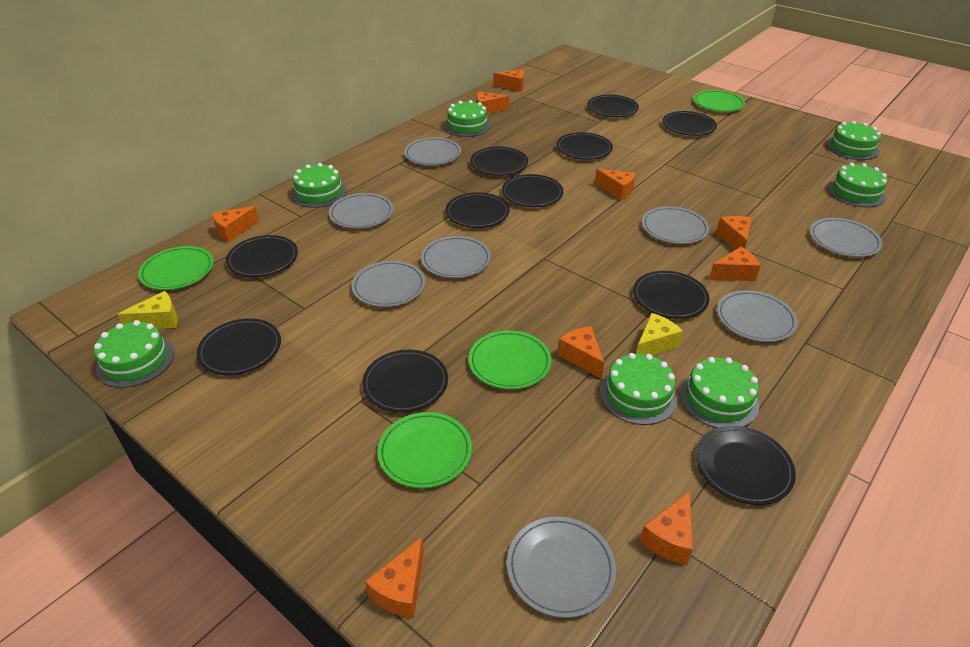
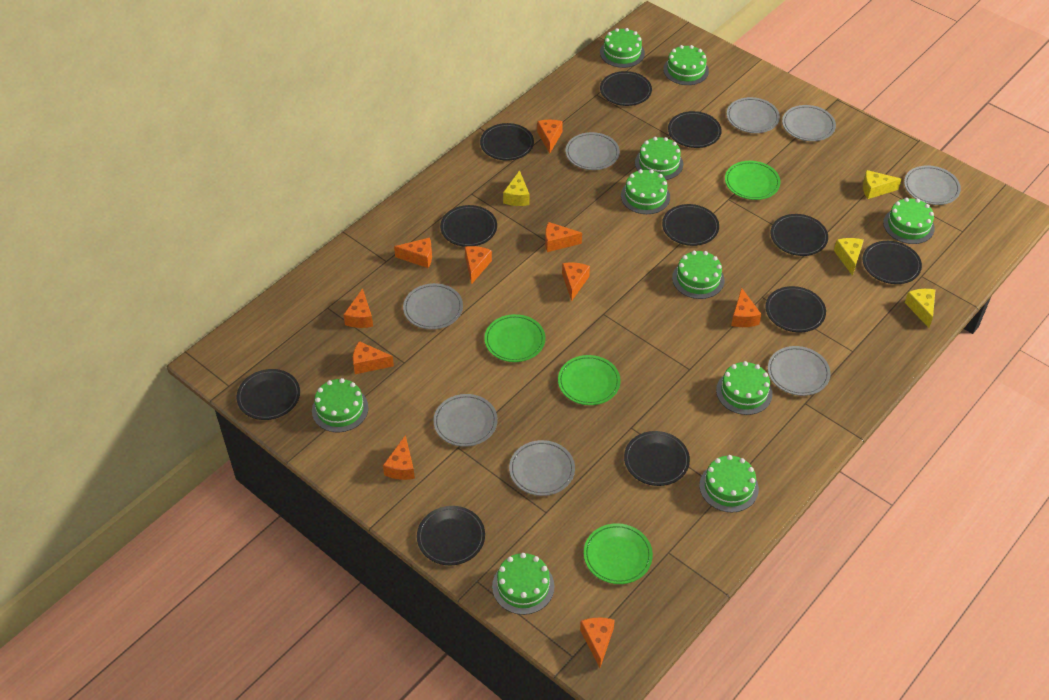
green cake: 7 -> 10
orange cheese: 9 -> 10
yellow cheese: 2 -> 4

